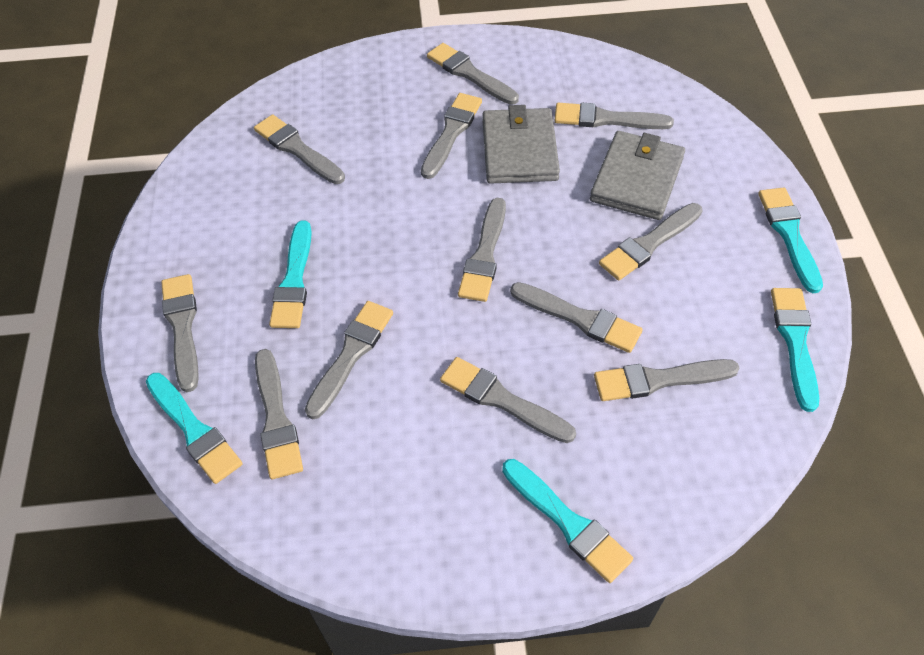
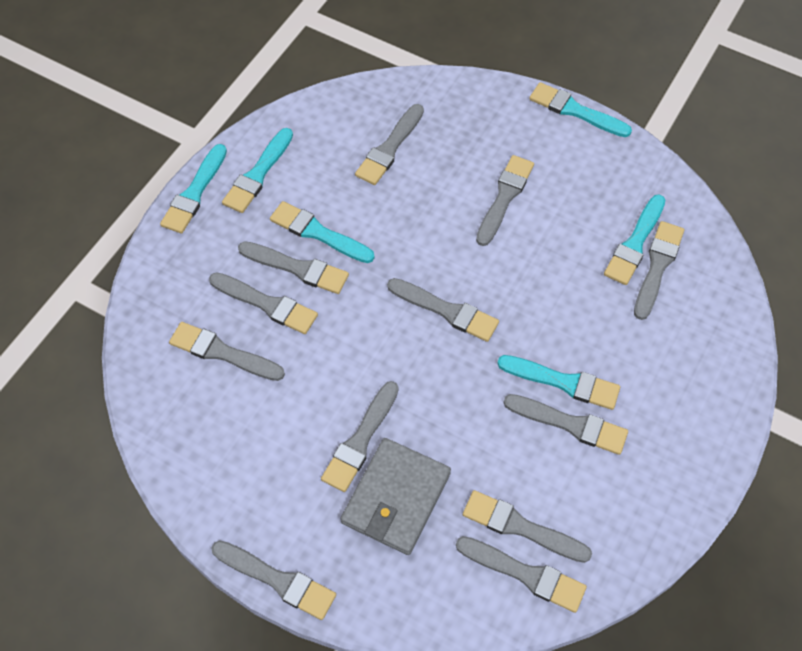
grey wallet: 2 -> 1
turquoise brush: 5 -> 6

